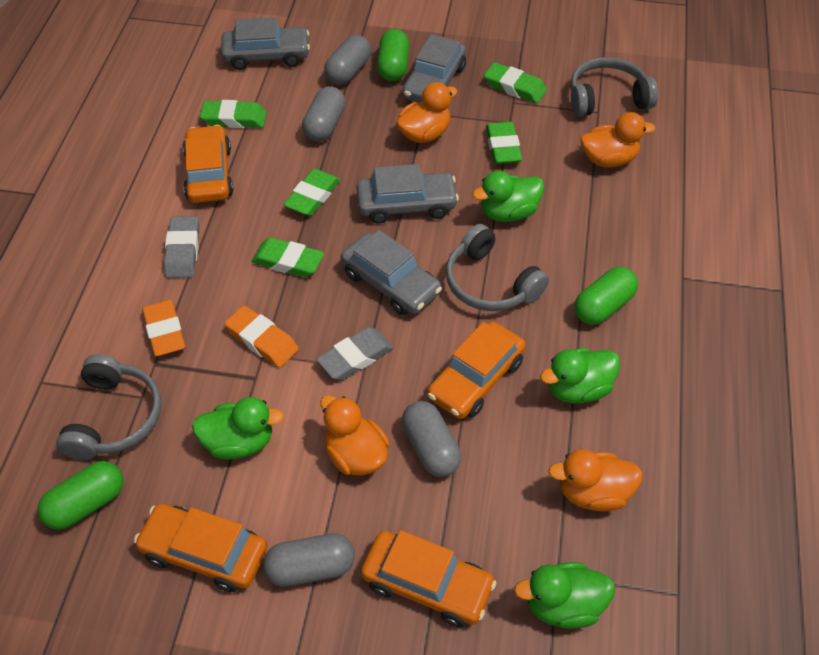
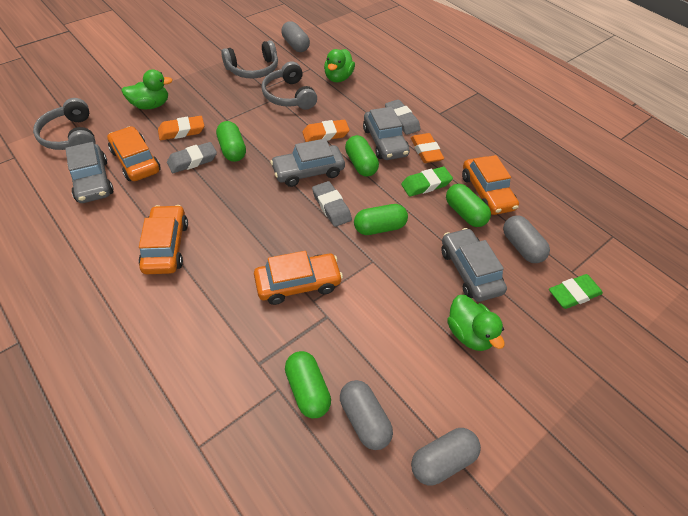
green capsule: 3 -> 5
green duck: 4 -> 3
green eraser: 5 -> 2
grey eraser: 2 -> 3
orange duck: 4 -> 0
orange eraser: 2 -> 3

